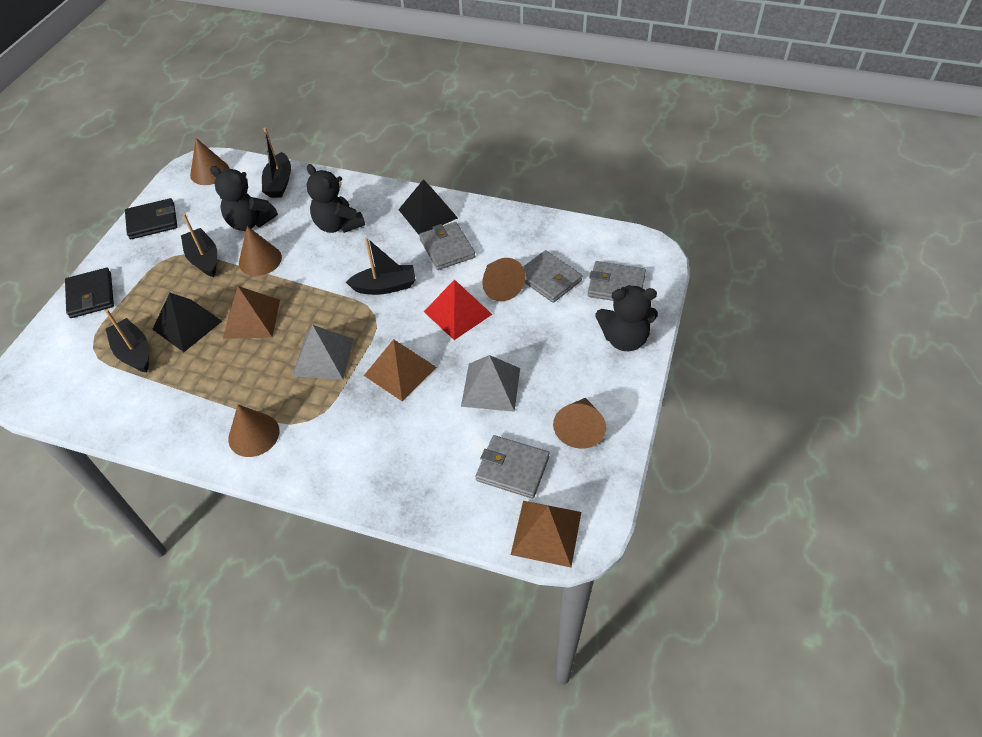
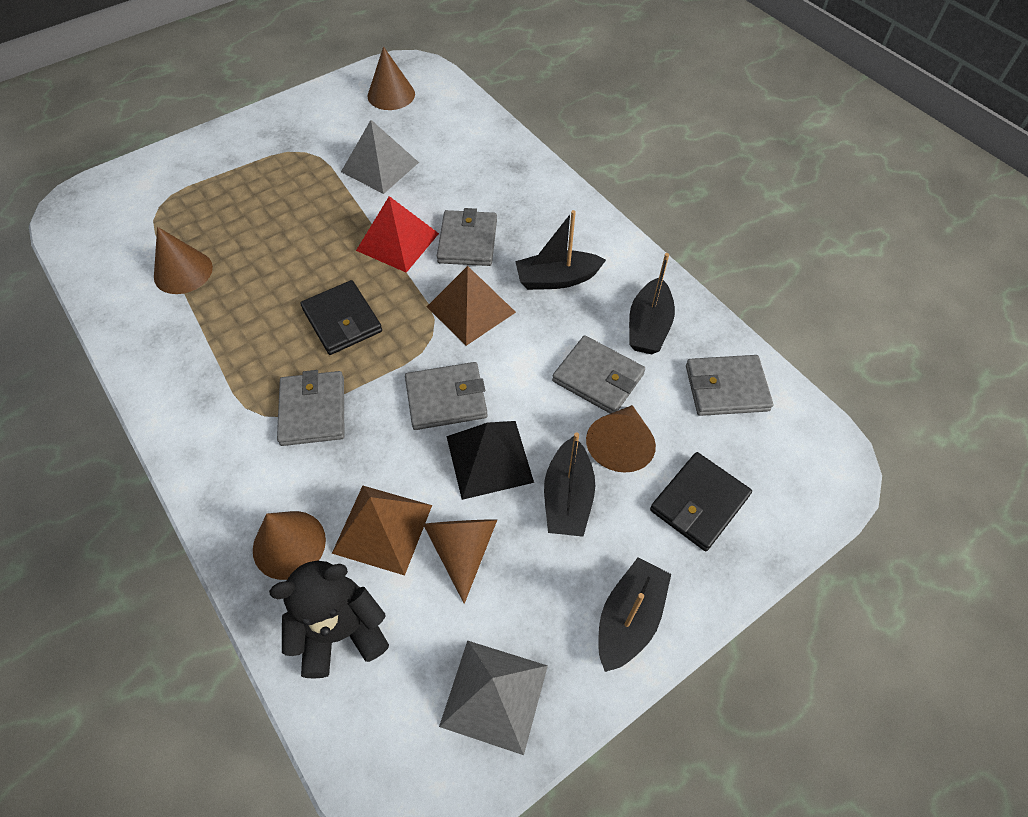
black pyramid: 2 -> 1
black teddy bear: 3 -> 1
brown pyramid: 3 -> 2
grey wallet: 4 -> 5

